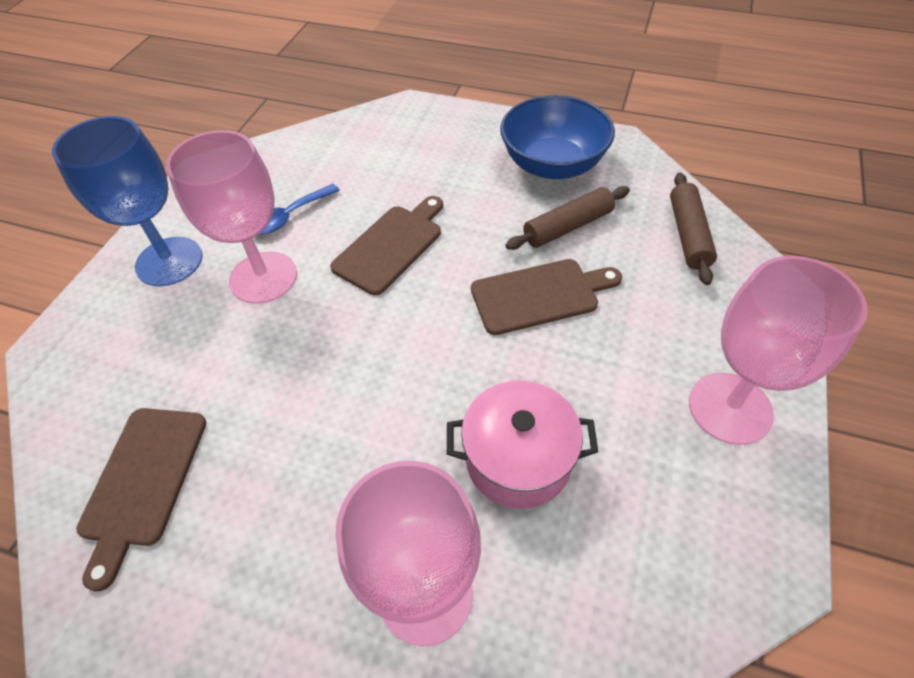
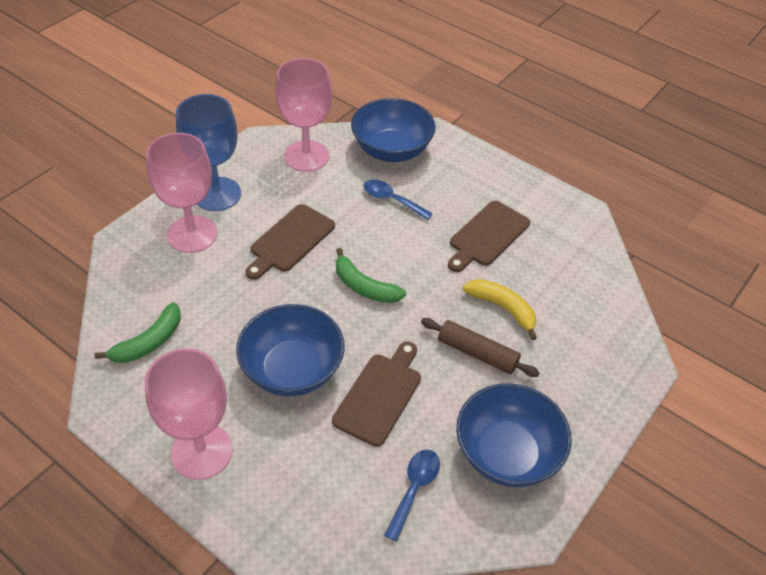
blue bowl: 1 -> 3
blue spoon: 1 -> 2
brown rolling pin: 2 -> 1
green banana: 0 -> 2
pink pot: 1 -> 0
yellow banana: 0 -> 1

